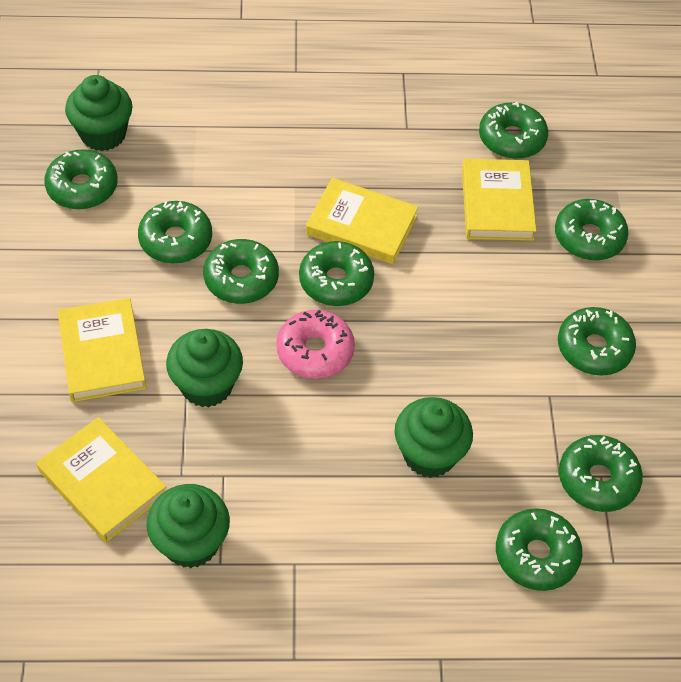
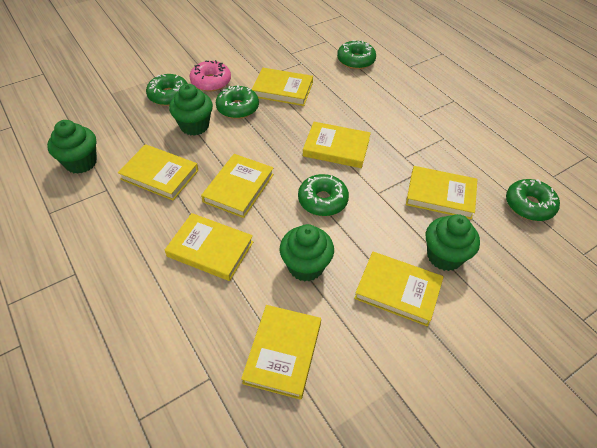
green donut: 9 -> 5
yellow book: 4 -> 8

